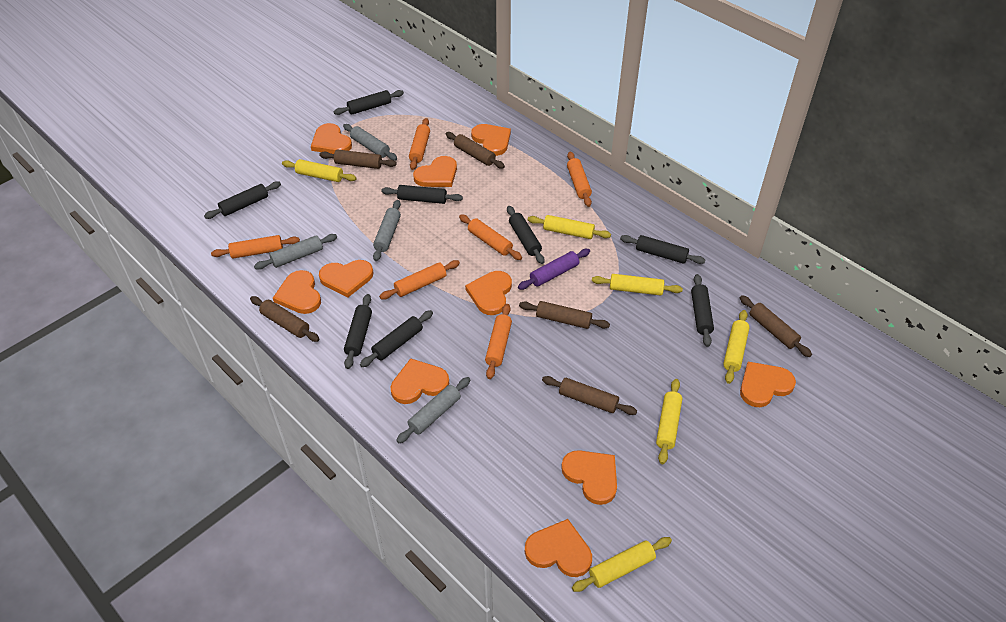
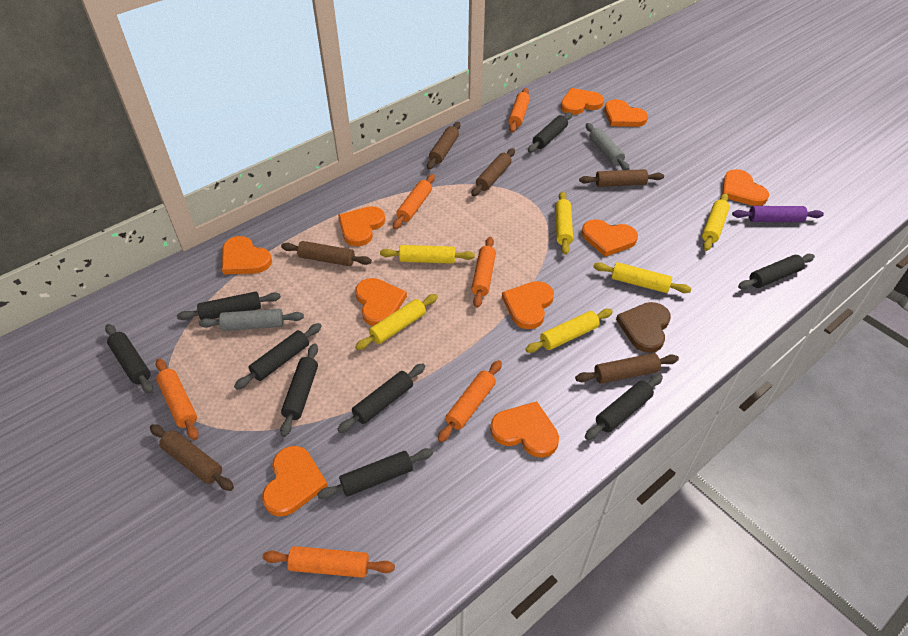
black rolling pin: 8 -> 9
brown heart: 0 -> 1
grey rolling pin: 4 -> 2

